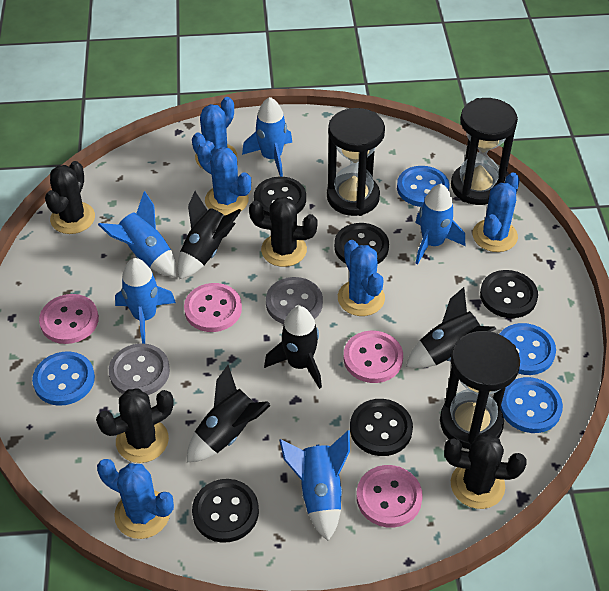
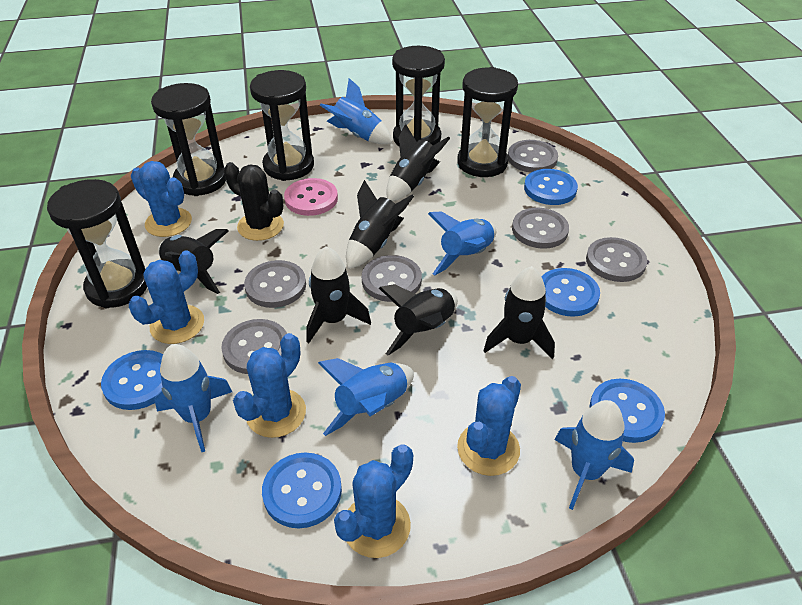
black button: 5 -> 0
black cactus: 4 -> 1
black hourglass: 3 -> 5
black rocket: 4 -> 6
blue button: 4 -> 5
grey button: 2 -> 6
pink button: 4 -> 1

